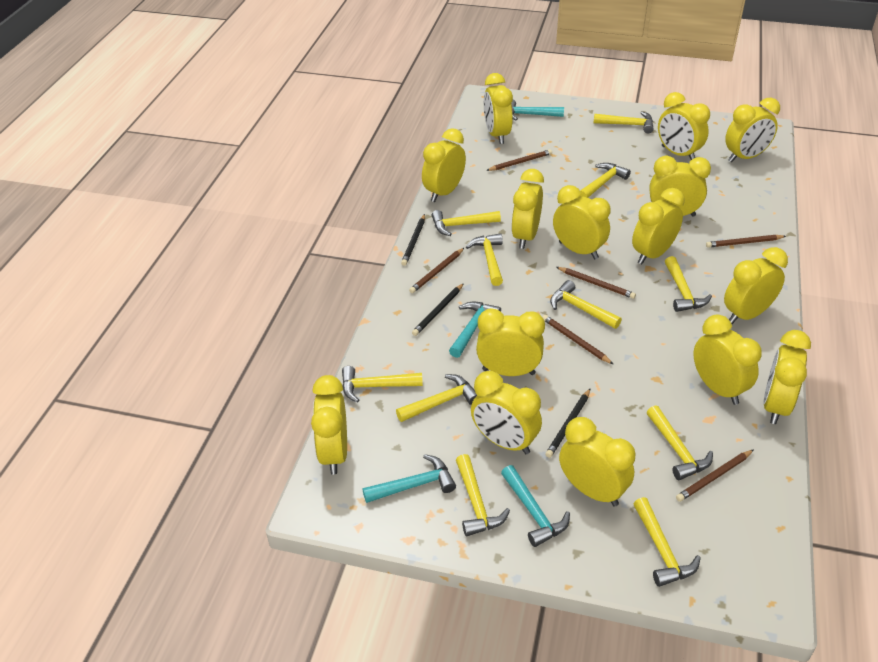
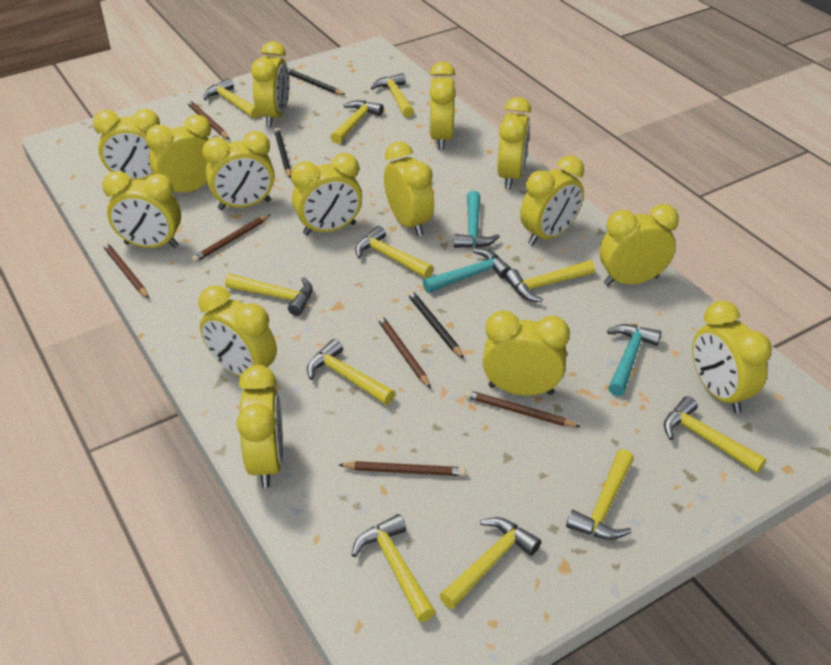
turquoise hammer: 4 -> 3

